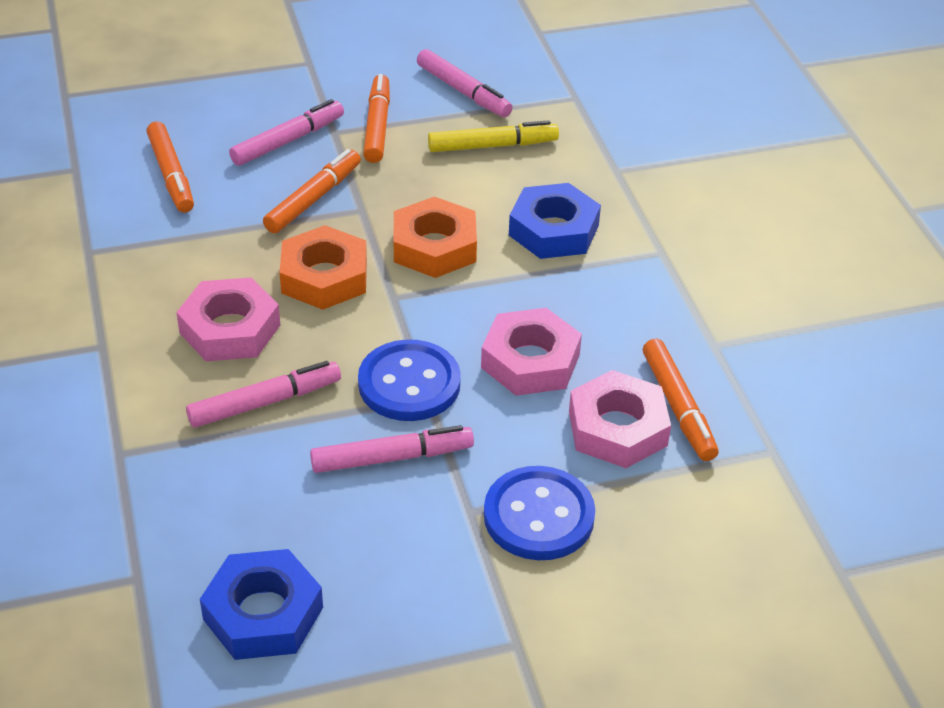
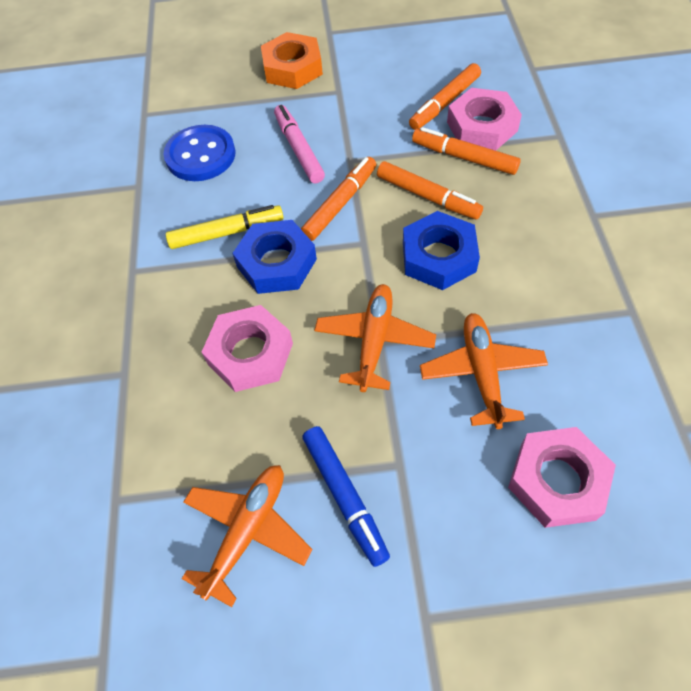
blue button: 2 -> 1
blue marker: 0 -> 1
orange nut: 2 -> 1
orange plane: 0 -> 3
pink marker: 4 -> 1

